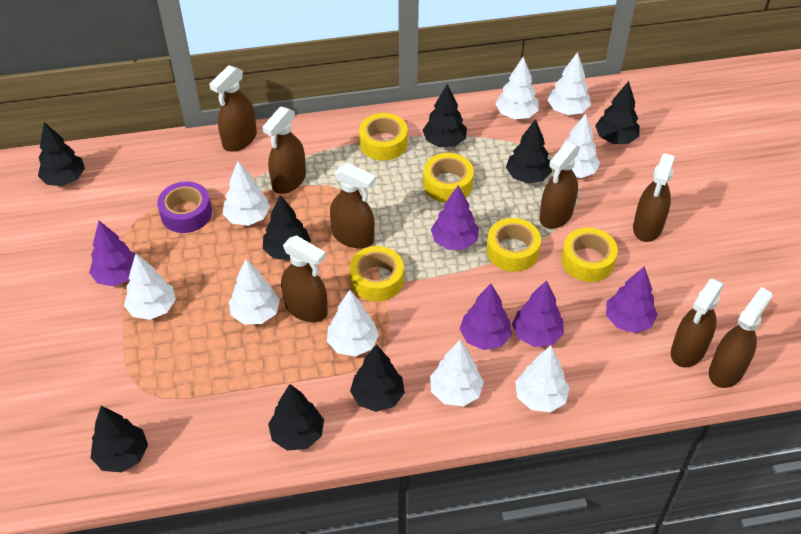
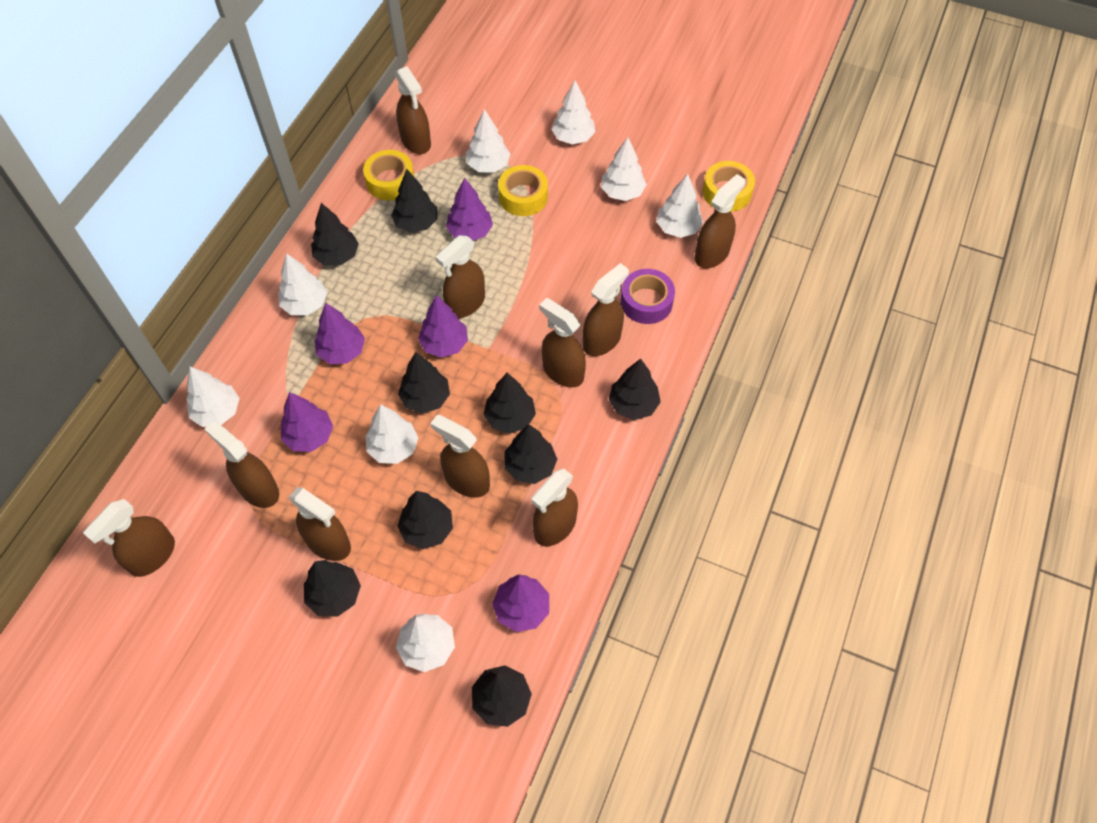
black tree: 8 -> 9
brown spray bottle: 8 -> 10
white tree: 9 -> 8
yellow tape: 5 -> 3

